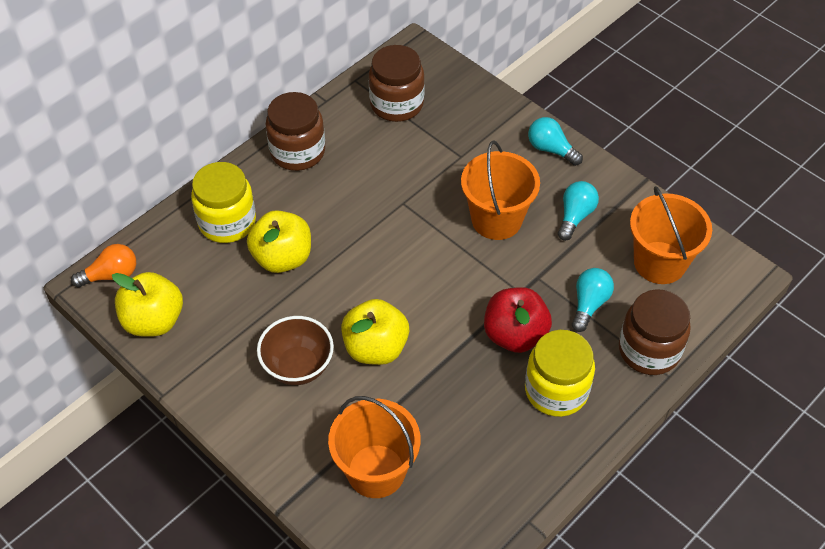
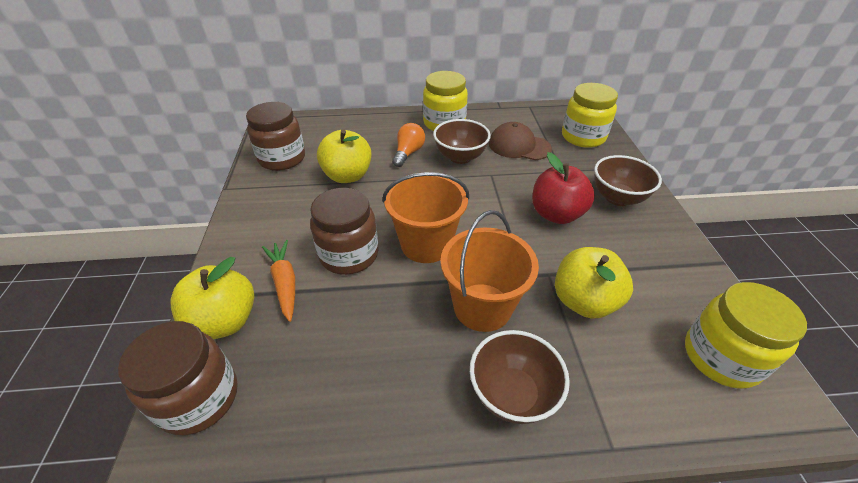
brown bowl: 1 -> 3
brown cap: 0 -> 1
orange bucket: 3 -> 2
orange carrot: 0 -> 1
turquoise light bulb: 3 -> 0
yellow jar: 2 -> 3

